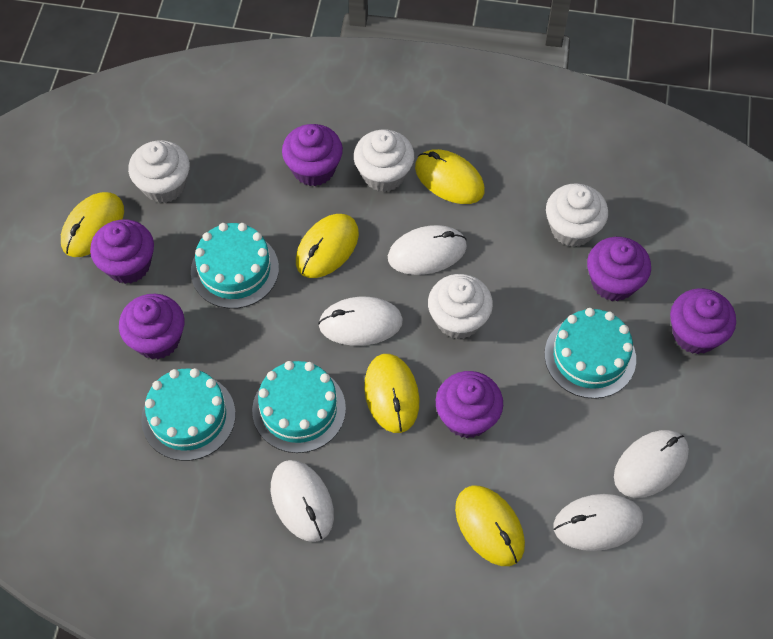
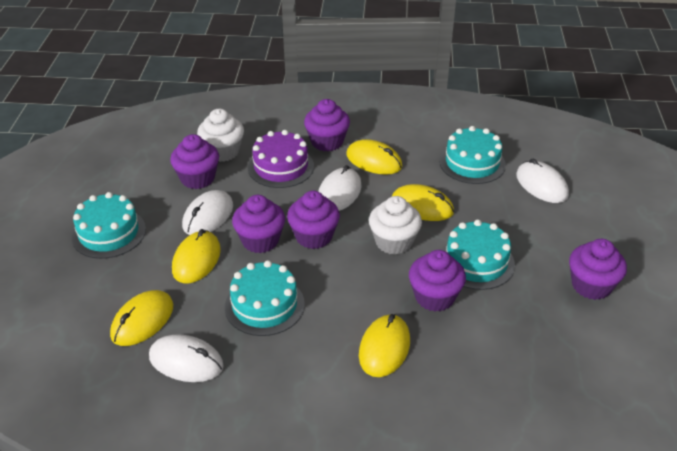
purple cake: 0 -> 1
white cupcake: 4 -> 2
white mouse: 5 -> 4

